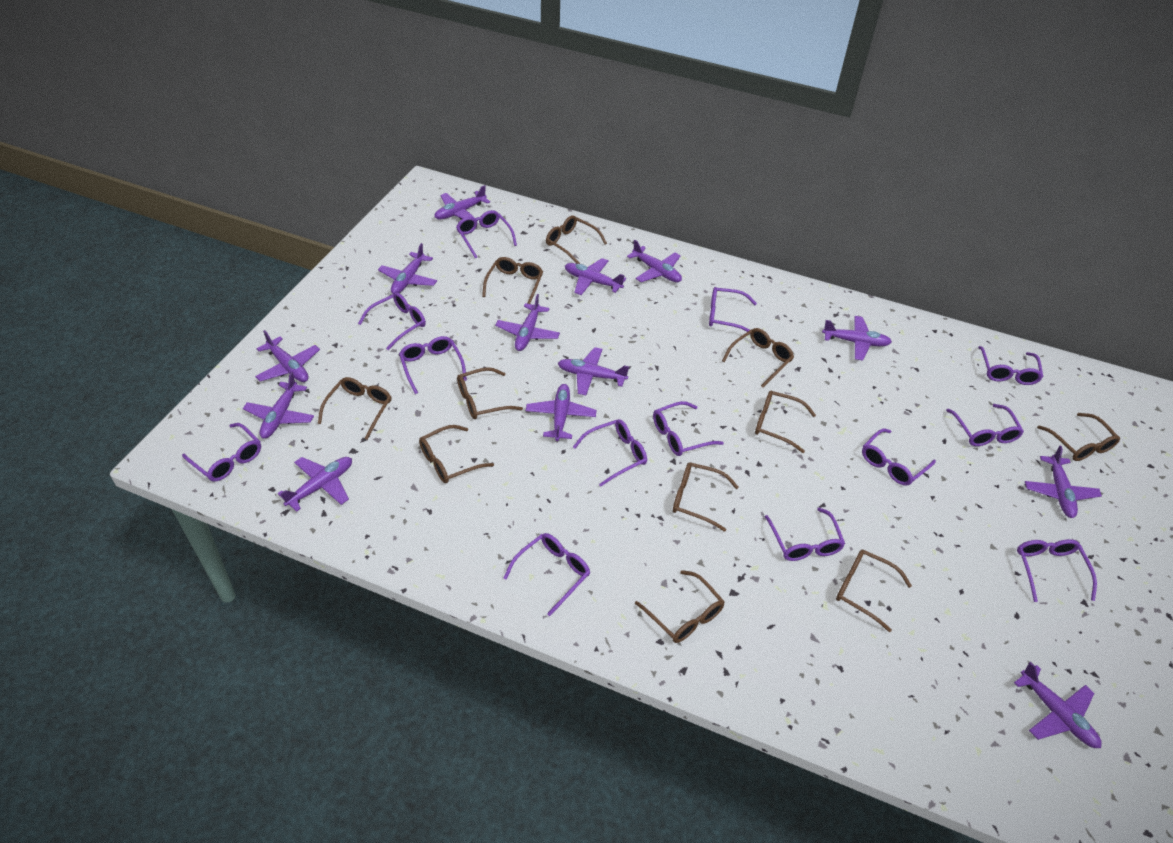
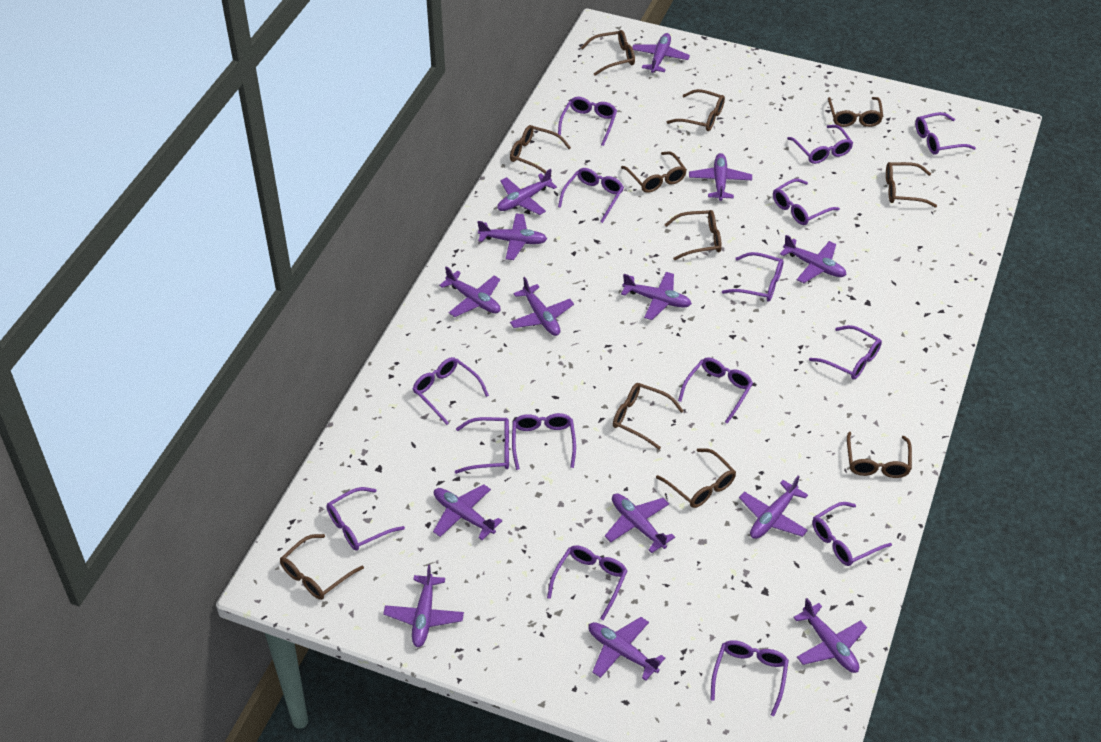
purple glasses: 13 -> 15
purple plane: 13 -> 14

